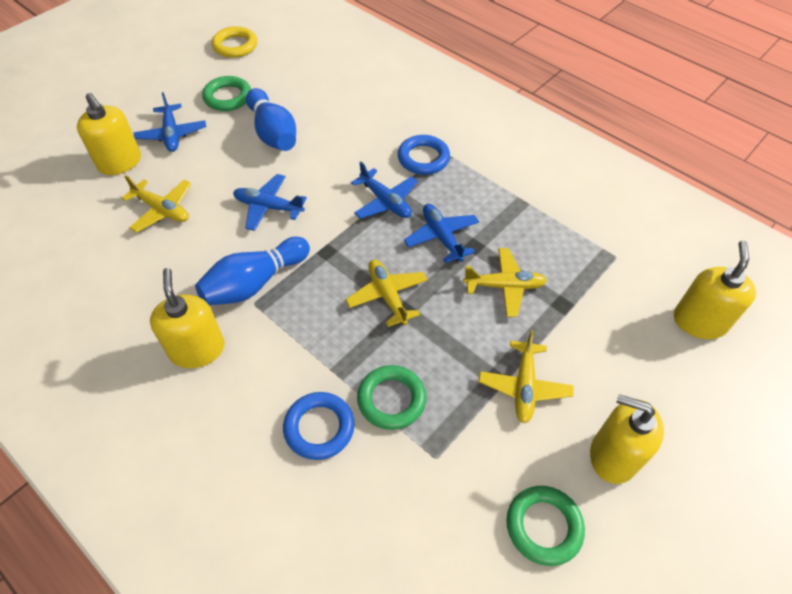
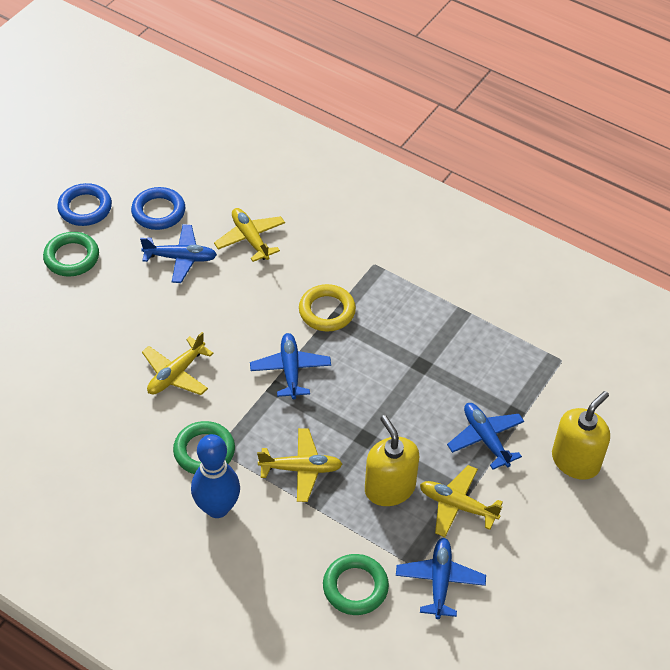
blue bowling pin: 2 -> 1
yellow soap dispenser: 4 -> 2

